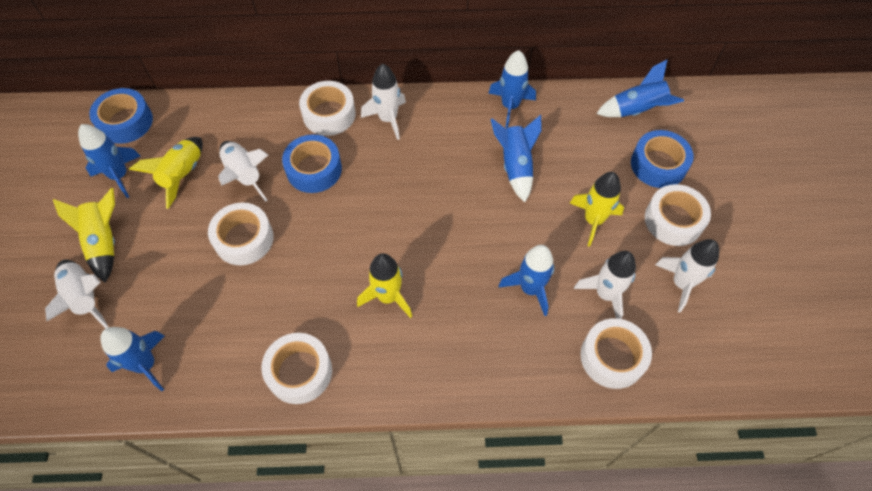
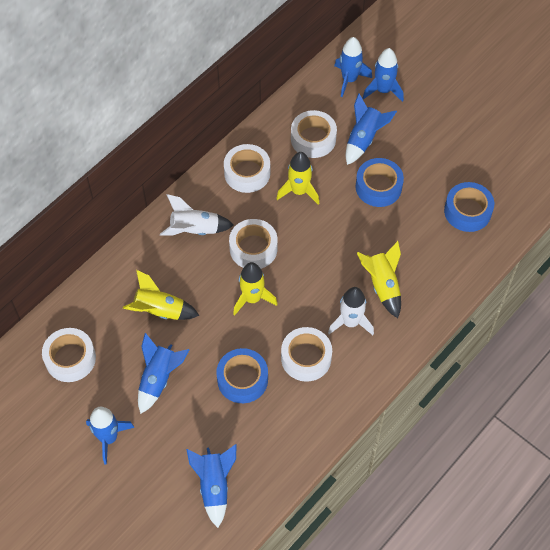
white rocket: 5 -> 2

